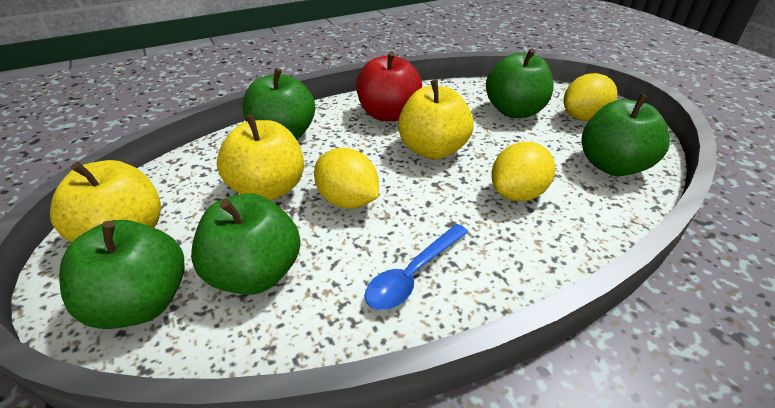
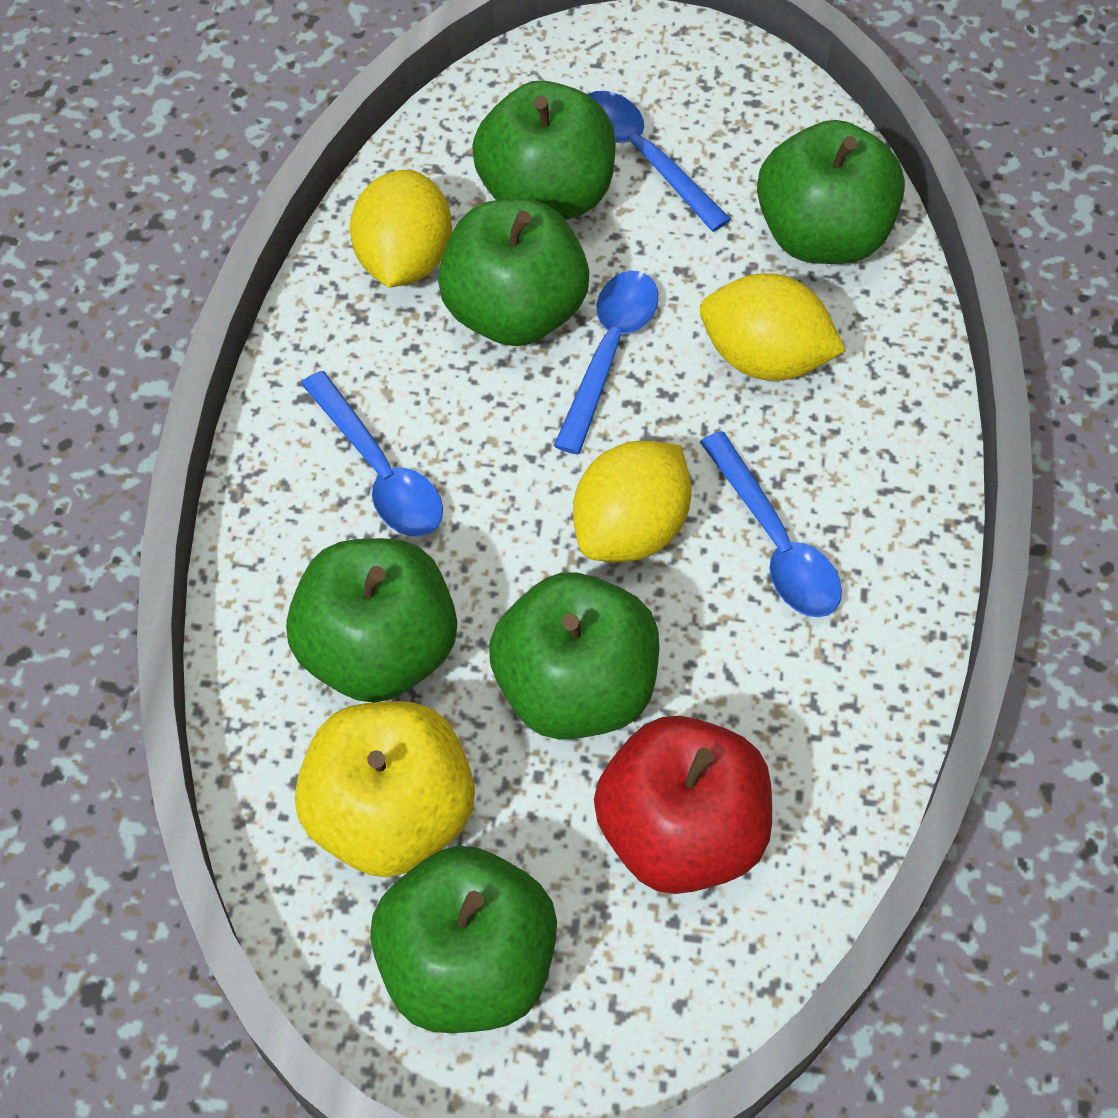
blue spoon: 1 -> 4
green apple: 5 -> 6
yellow apple: 3 -> 1

